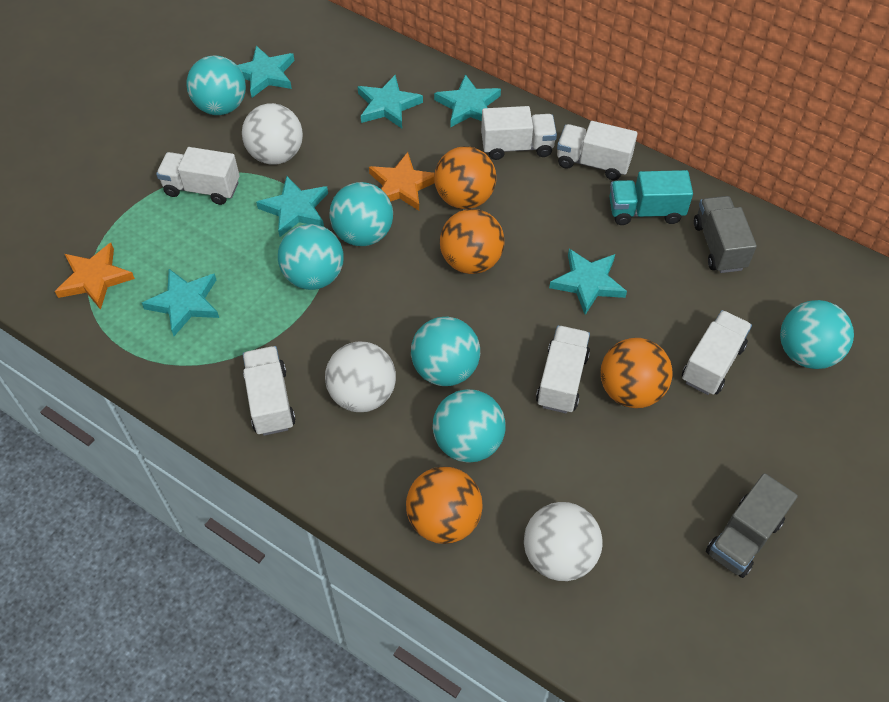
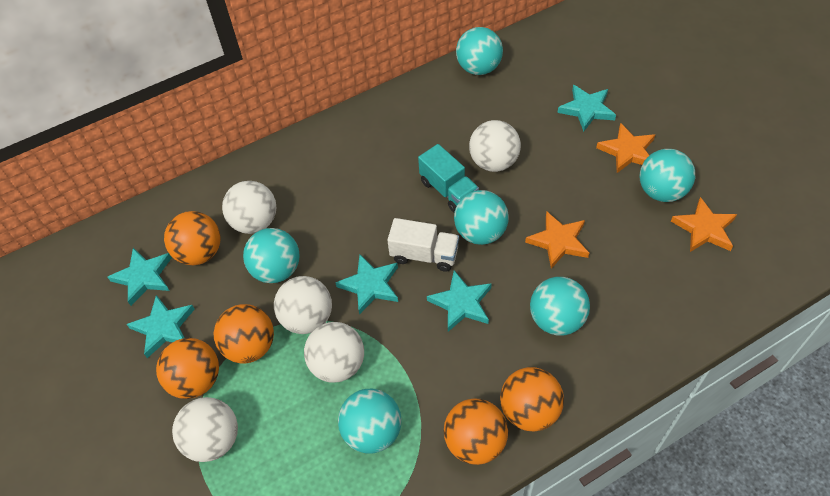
grey truck: 2 -> 0
orange ball: 4 -> 5
orange star: 2 -> 3
turquoise star: 6 -> 5
white ball: 3 -> 5
white truck: 6 -> 1

